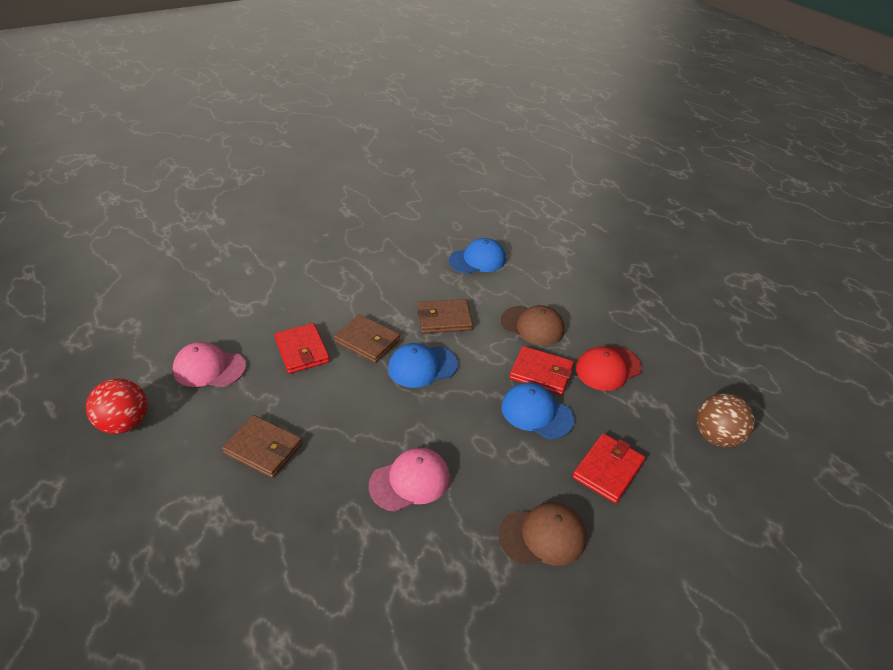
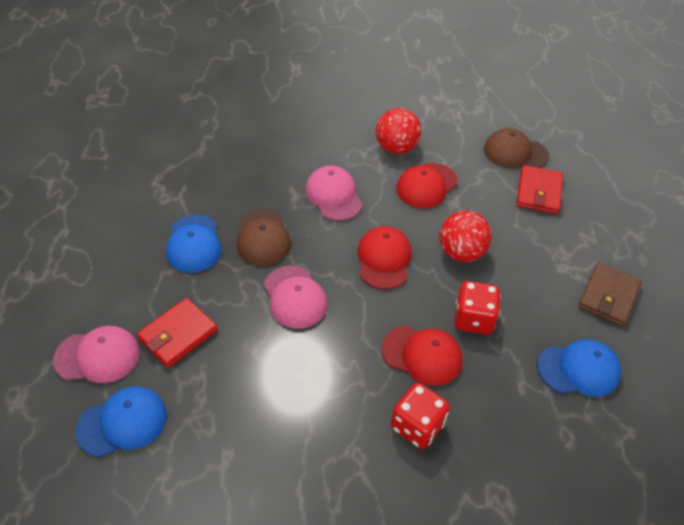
brown ball: 1 -> 0
brown wallet: 3 -> 1
pink cap: 2 -> 3
red ball: 1 -> 2
red cap: 1 -> 3
red dice: 0 -> 2
red wallet: 3 -> 2

